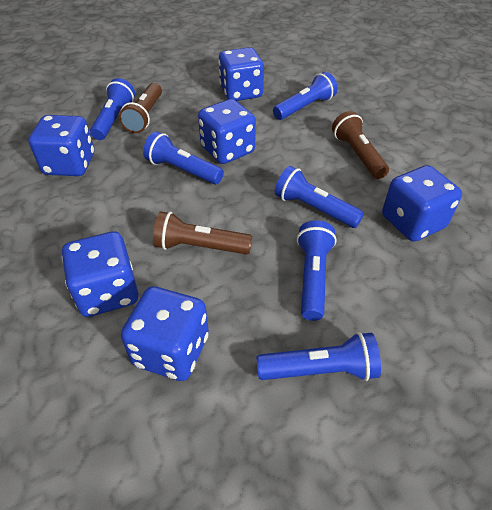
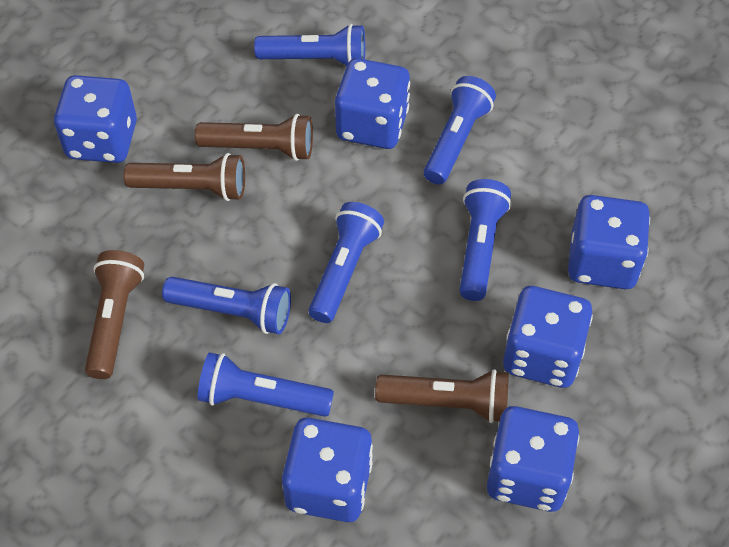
brown flashlight: 3 -> 4

